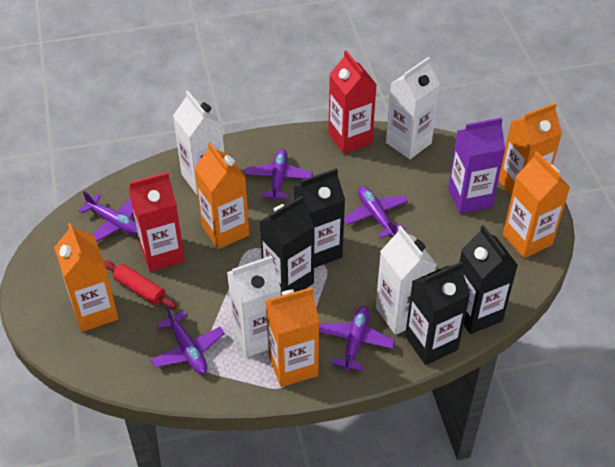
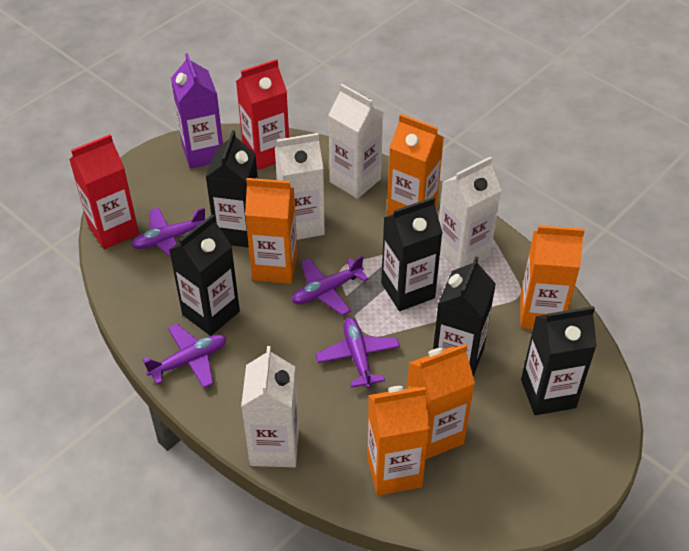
black carton: 4 -> 5
purple plane: 5 -> 4
red rolling pin: 1 -> 0

